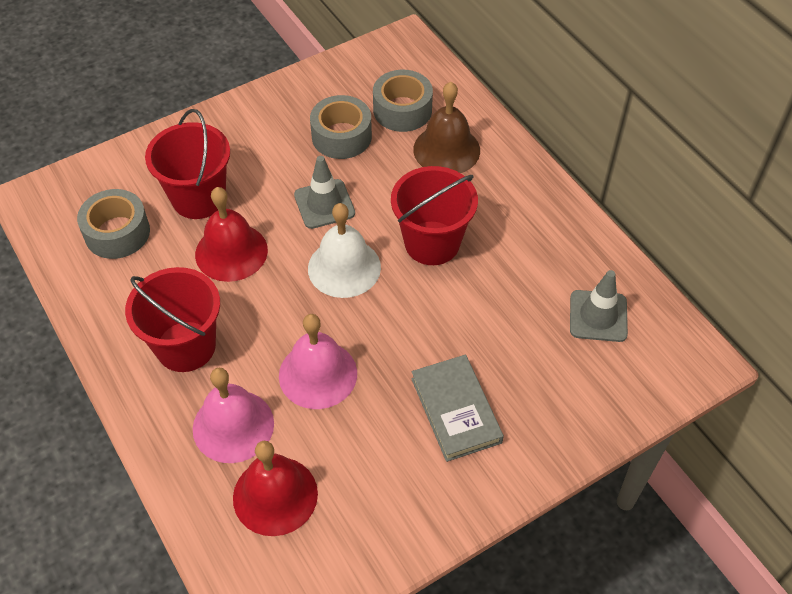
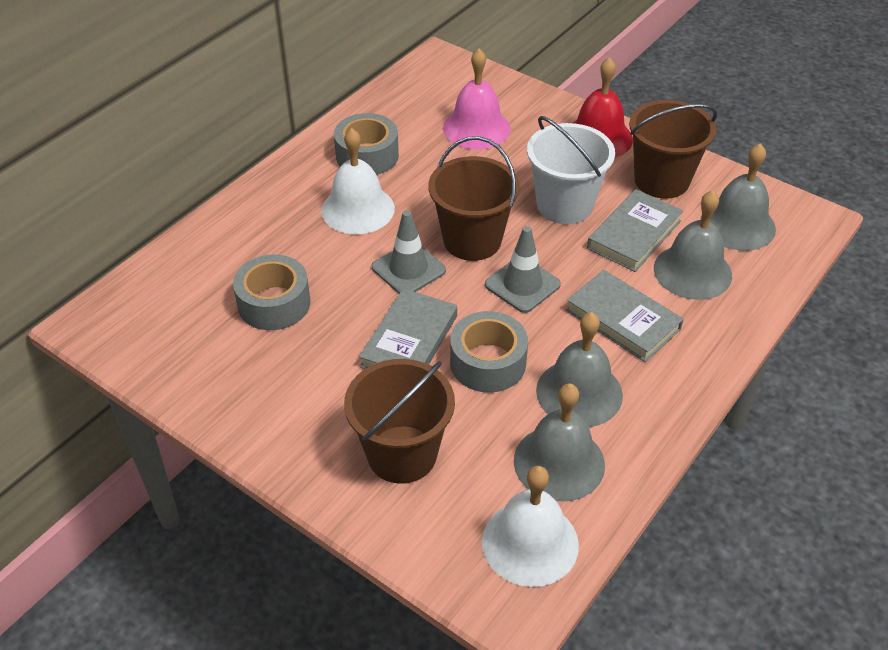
brown bell: 1 -> 0
brown bucket: 0 -> 3
grey bell: 0 -> 4
grey book: 1 -> 3
pink bell: 2 -> 1
red bell: 2 -> 1
red bucket: 3 -> 0
white bell: 1 -> 2
white bucket: 0 -> 1

